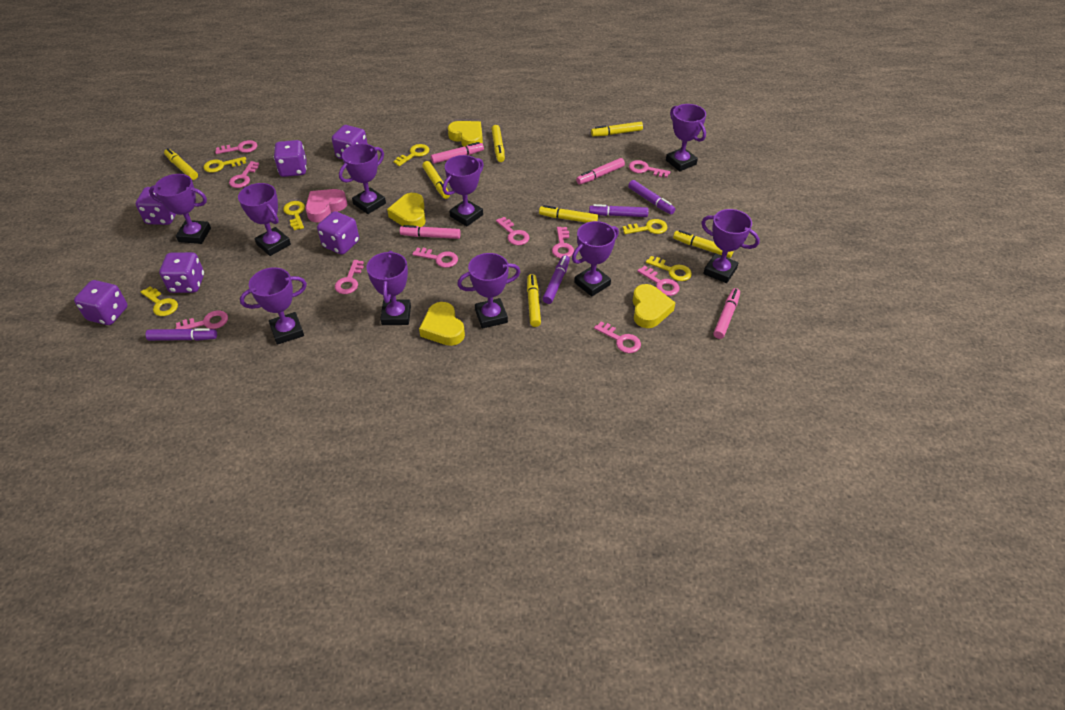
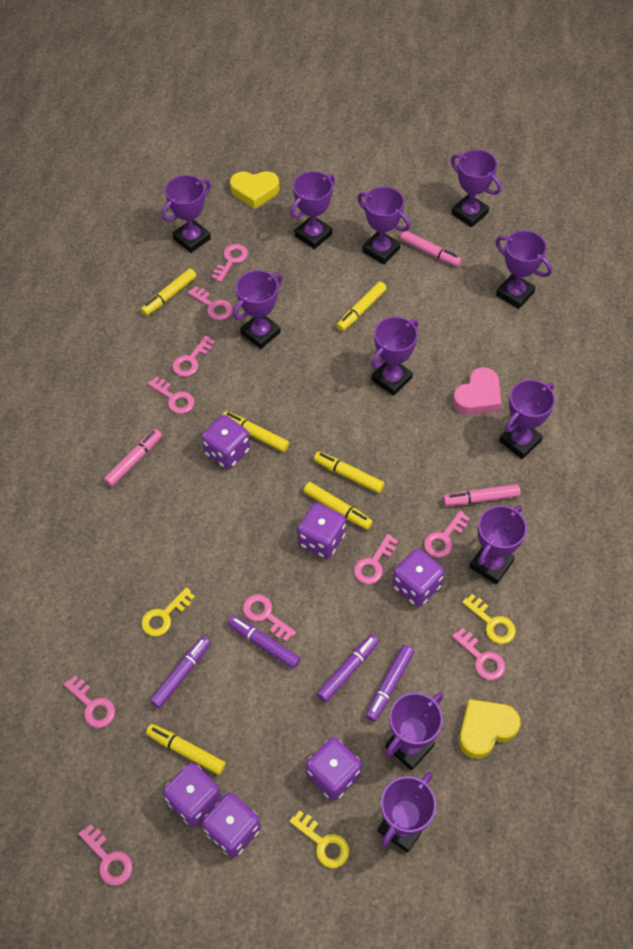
pink marker: 4 -> 3
purple trophy: 10 -> 11
yellow heart: 4 -> 2
yellow key: 6 -> 3
yellow marker: 7 -> 6

